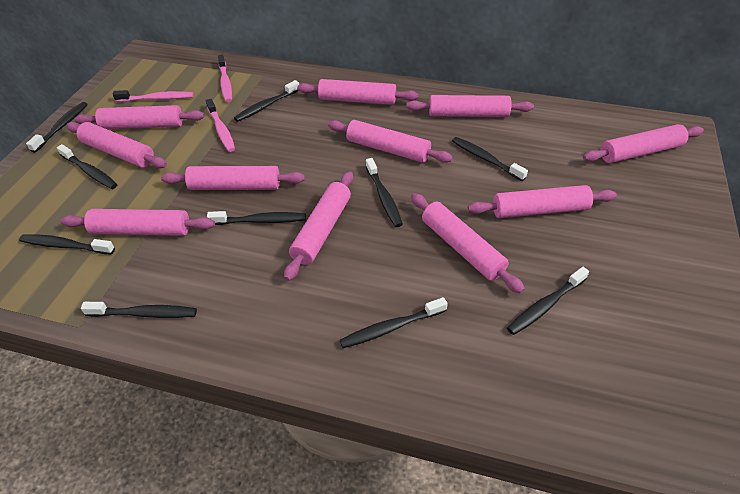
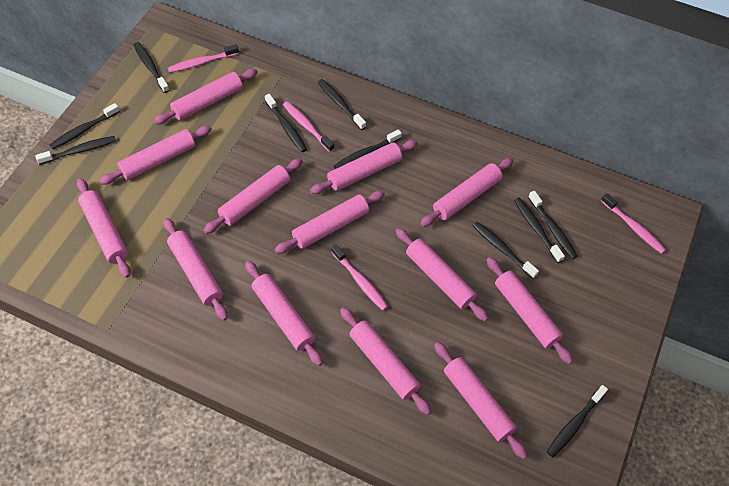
pink rolling pin: 11 -> 13
pink toothbrush: 3 -> 4

